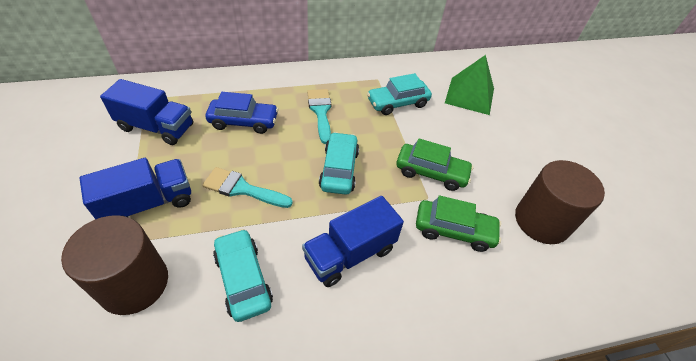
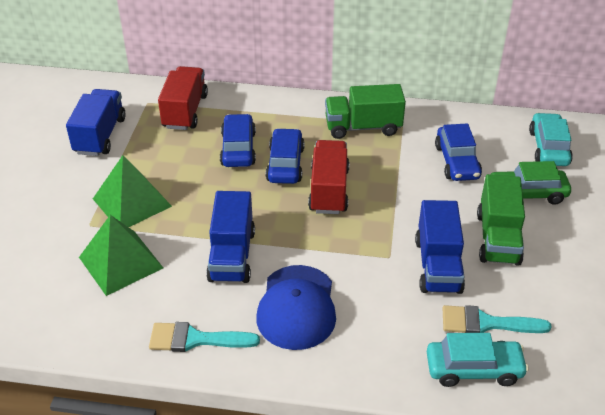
blue cap: 0 -> 1
blue car: 1 -> 3
brown cylinder: 2 -> 0
green car: 2 -> 1
green pyramid: 1 -> 2
green truck: 0 -> 2
red truck: 0 -> 2
turquoise car: 3 -> 2

